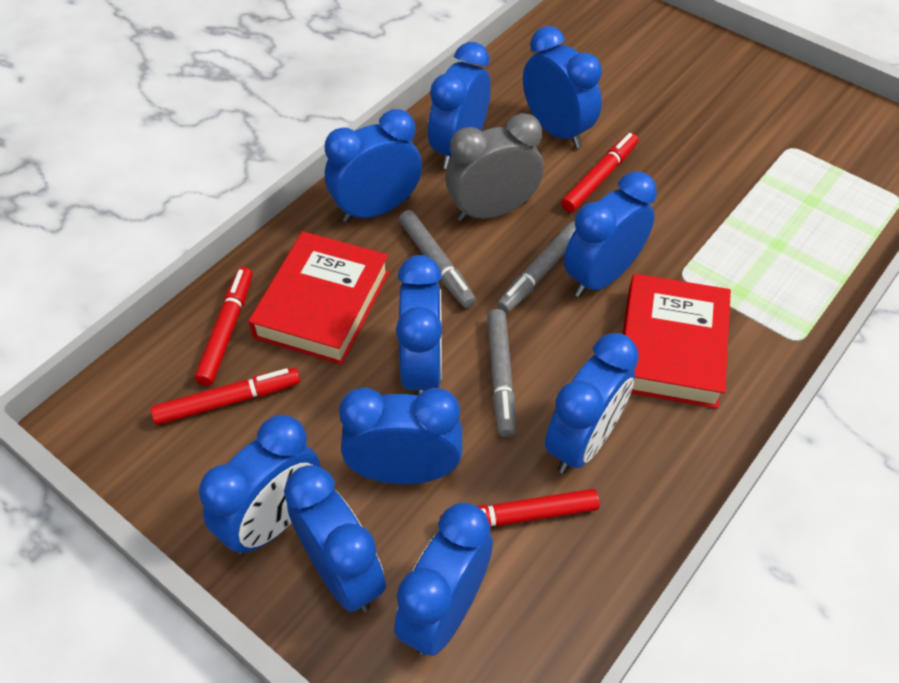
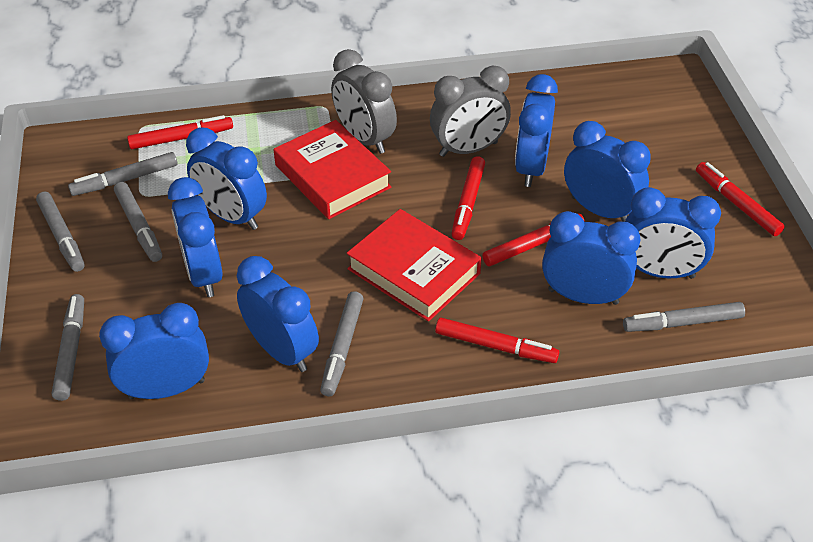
blue clock: 10 -> 8
grey clock: 1 -> 2
grey marker: 3 -> 6
red marker: 4 -> 5

